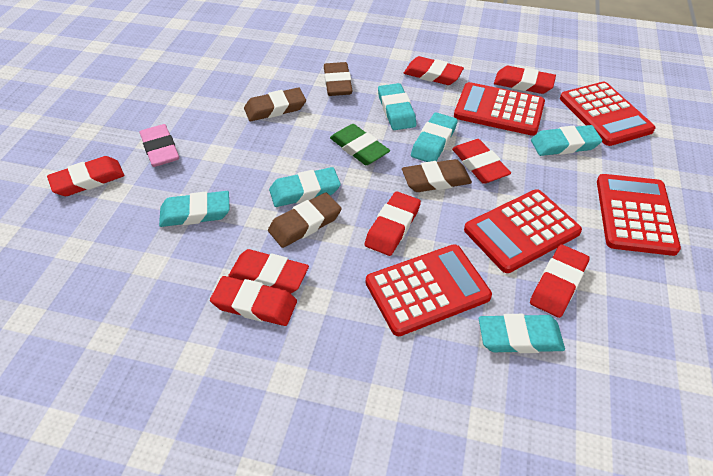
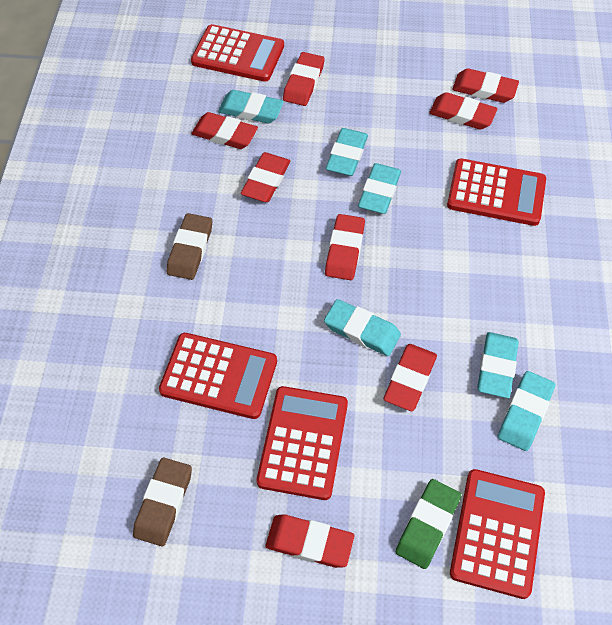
brown eraser: 4 -> 2
pink eraser: 1 -> 0

